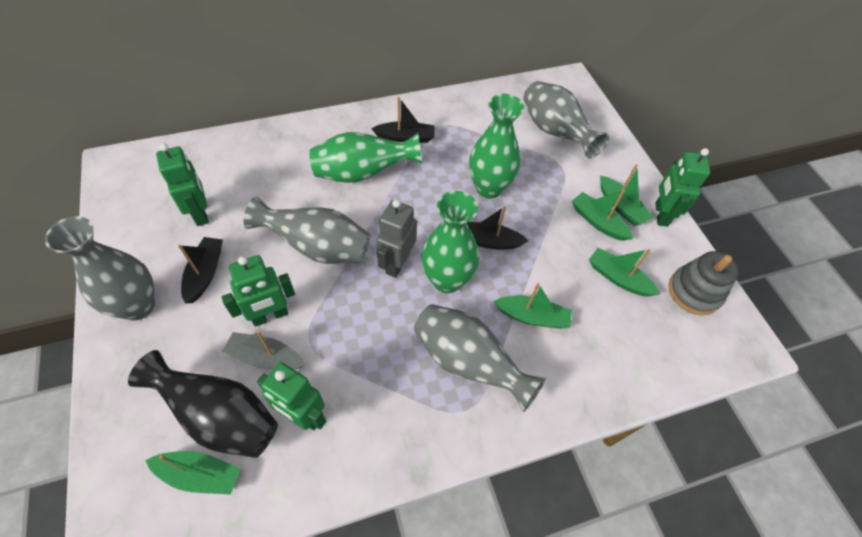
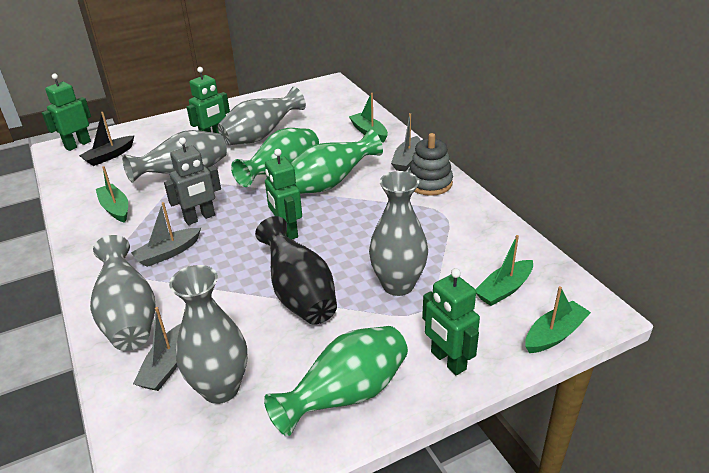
black boat: 3 -> 1
green boat: 5 -> 4
grey boat: 1 -> 3
grey vase: 4 -> 5

